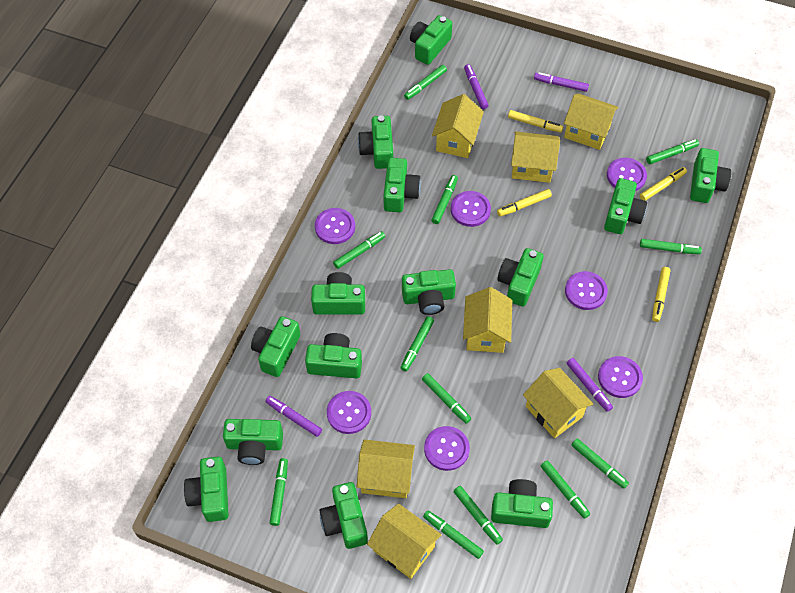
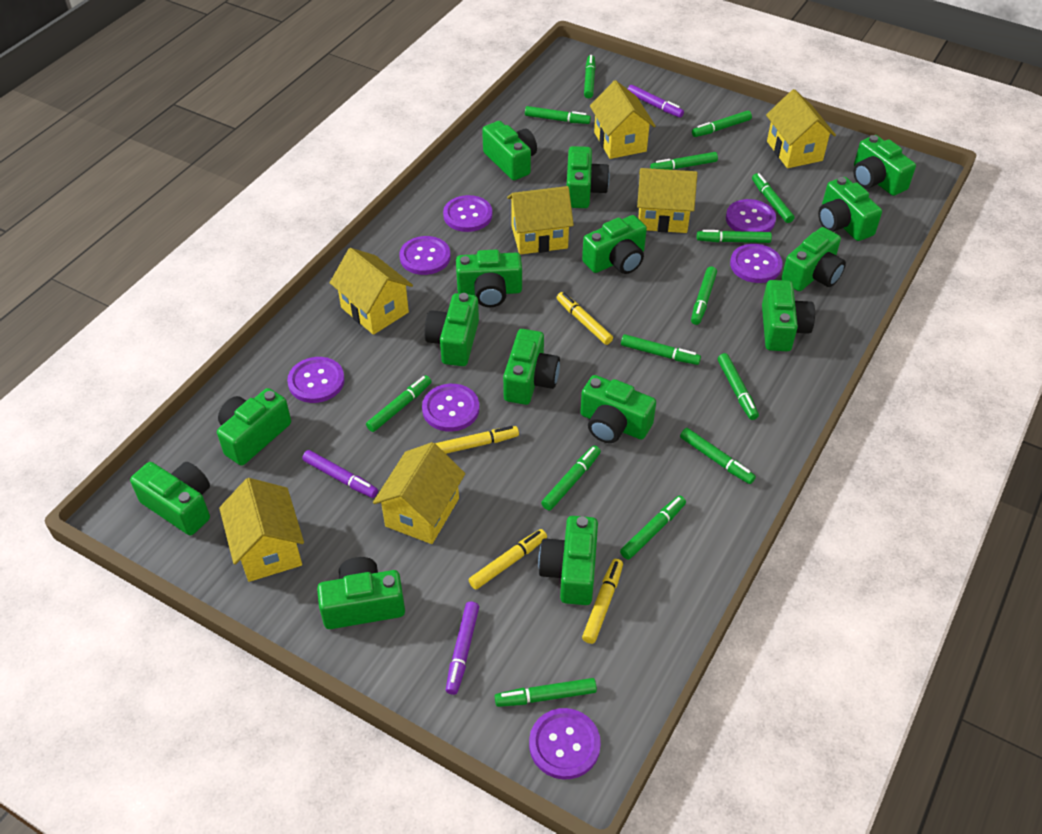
green camera: 14 -> 15
green marker: 12 -> 14
purple marker: 4 -> 3

